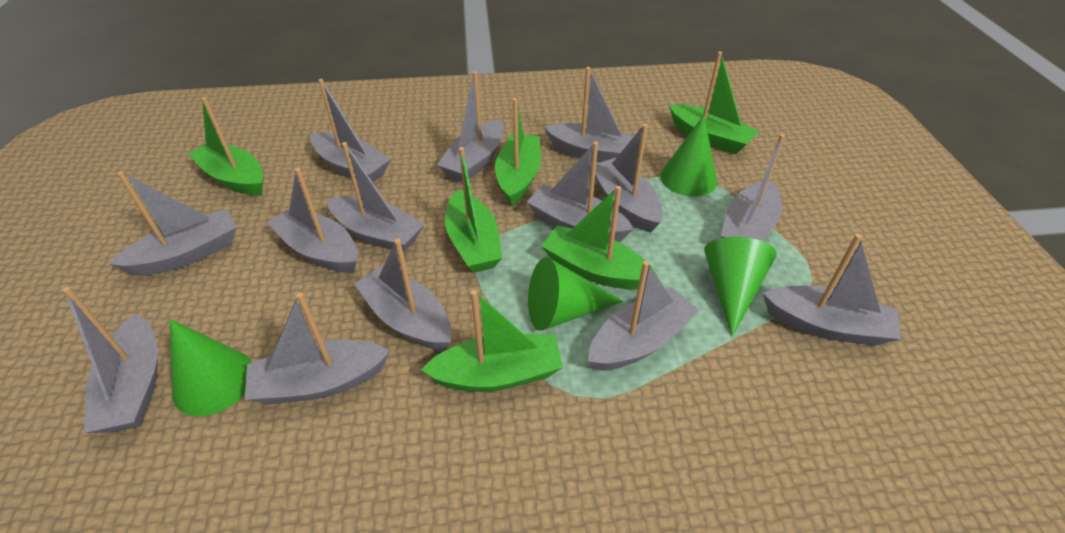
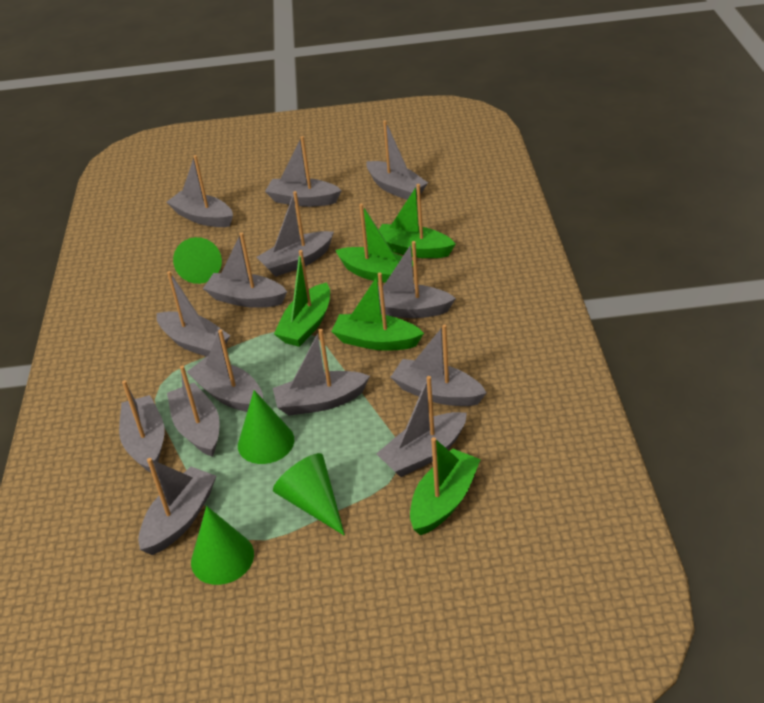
green boat: 6 -> 5

